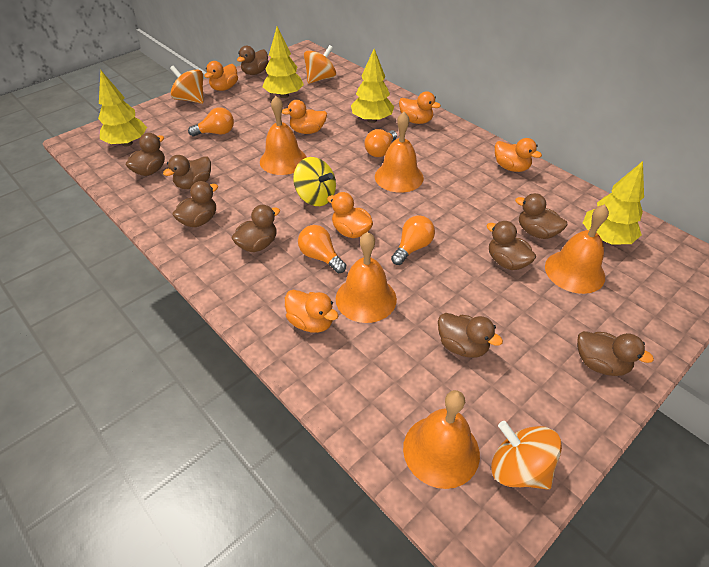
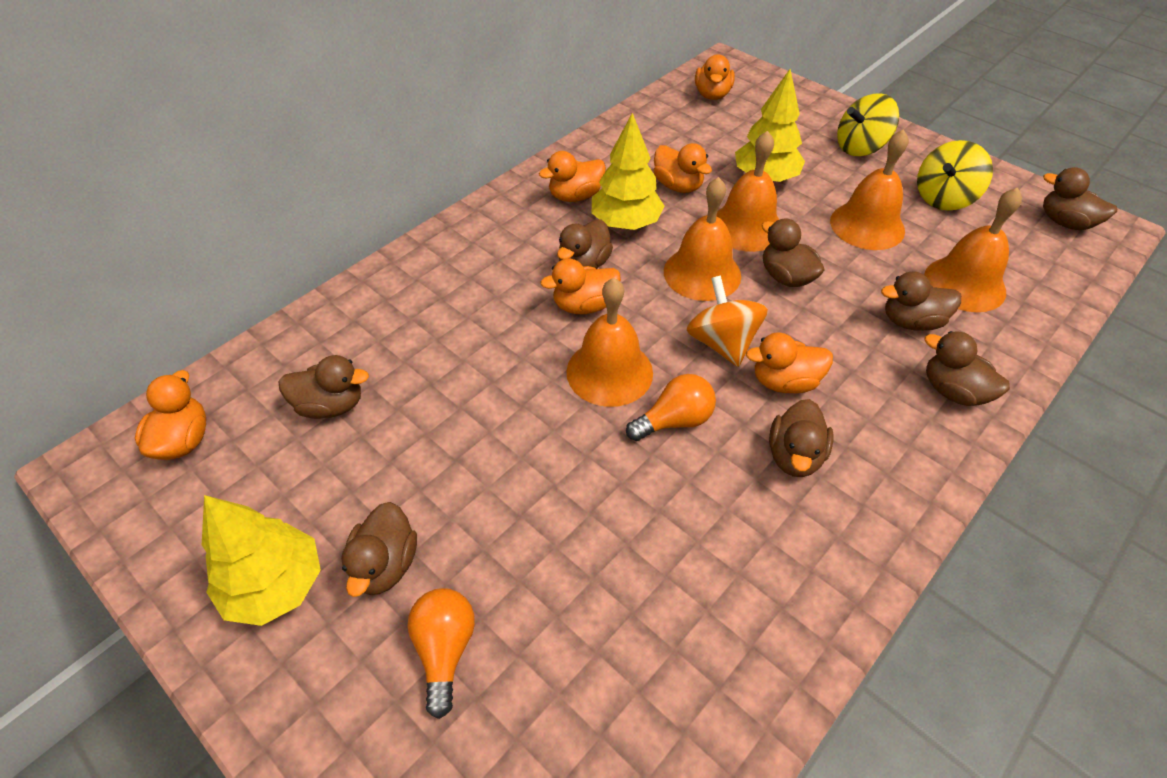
brown duck: 9 -> 8
orange light bulb: 4 -> 2
orange spinning top: 3 -> 1
yellow spinning top: 1 -> 2
yellow tree: 4 -> 3

